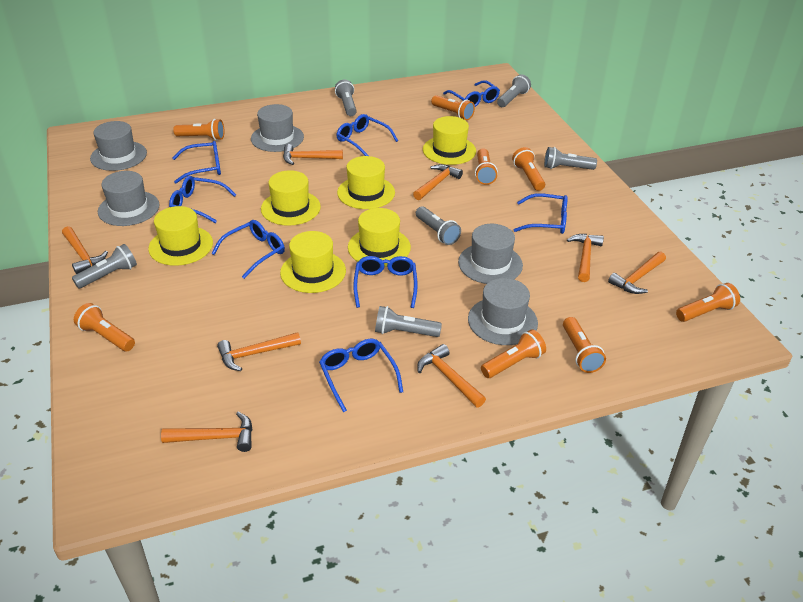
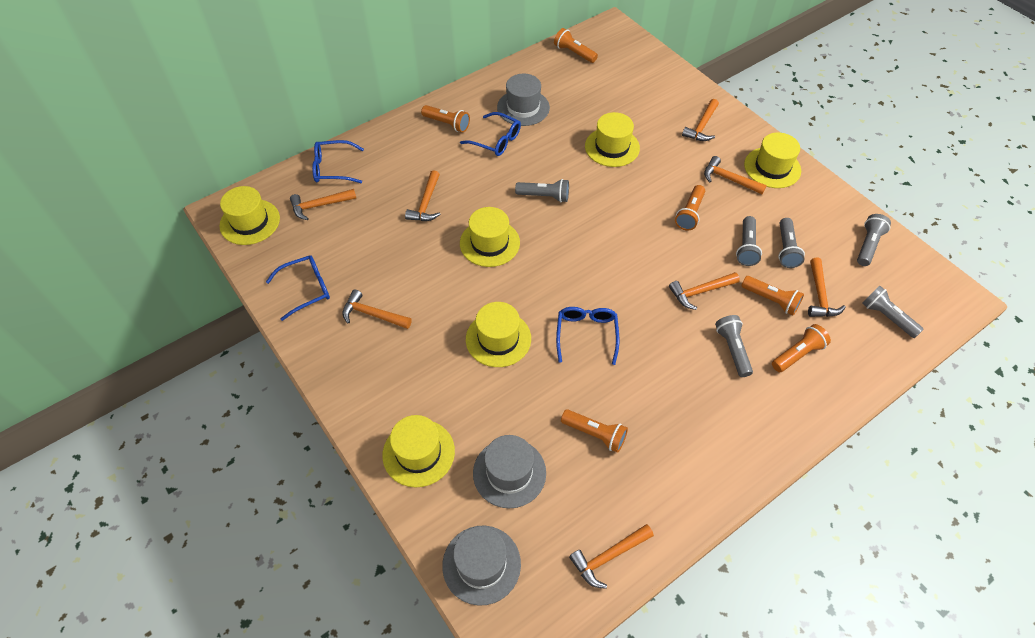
blue glasses: 8 -> 4
grey hat: 5 -> 3
orange flashlight: 8 -> 6

